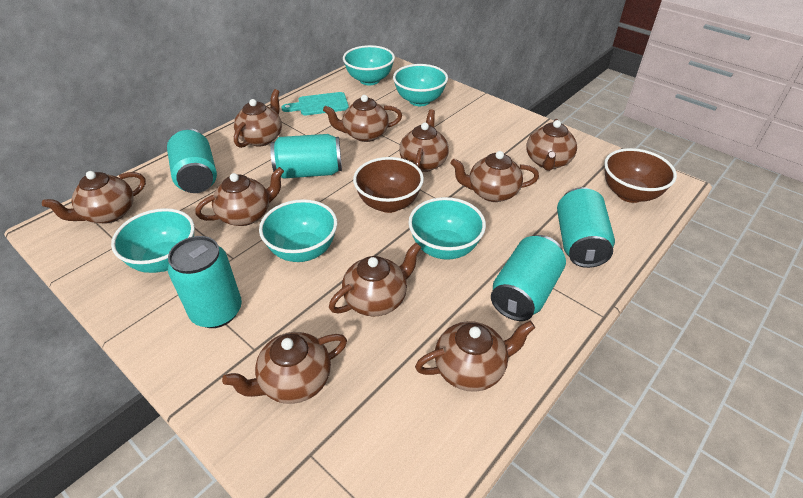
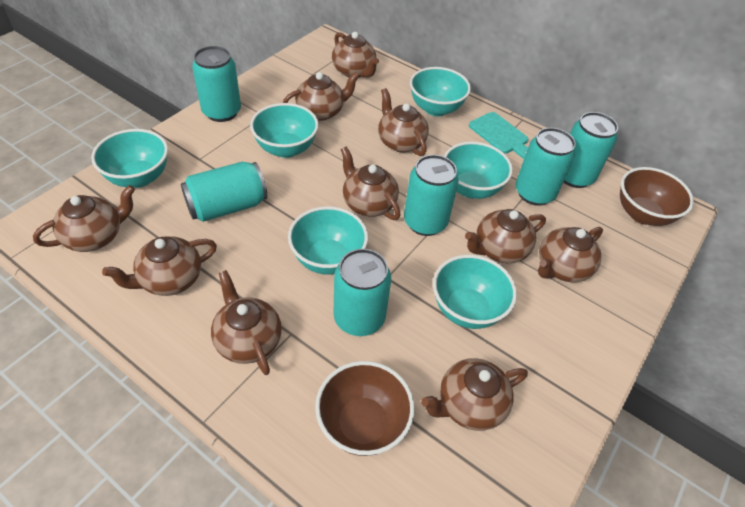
turquoise bowl: 5 -> 6
turquoise can: 5 -> 6

